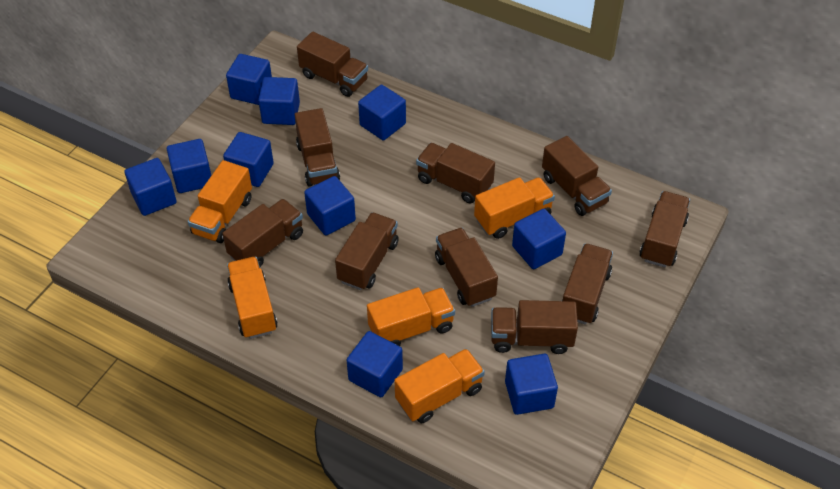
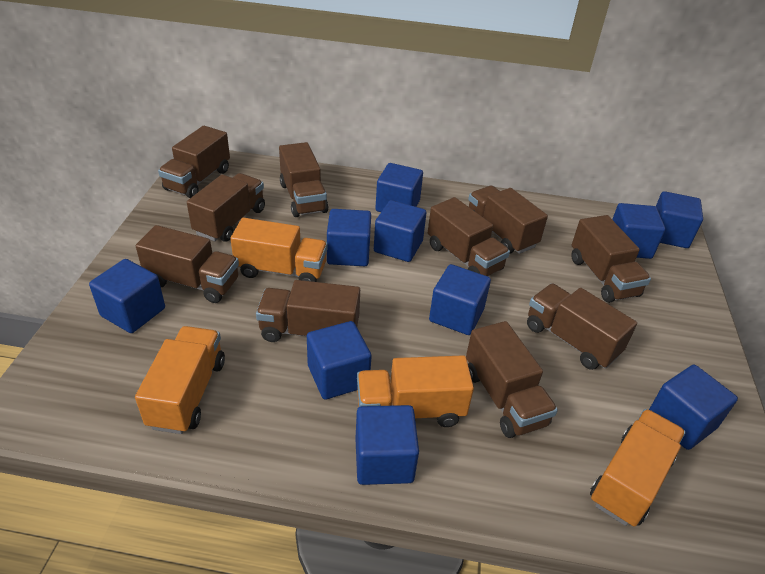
orange truck: 5 -> 4

